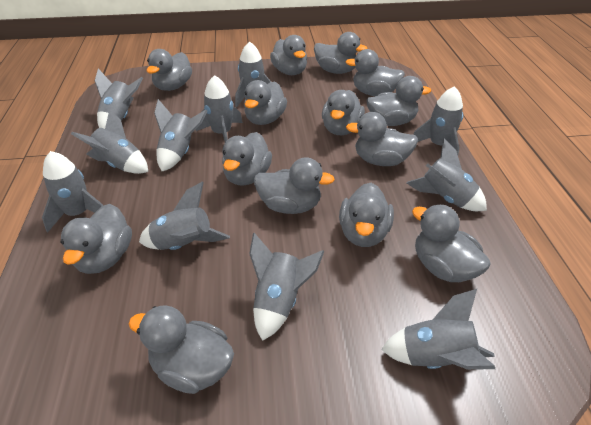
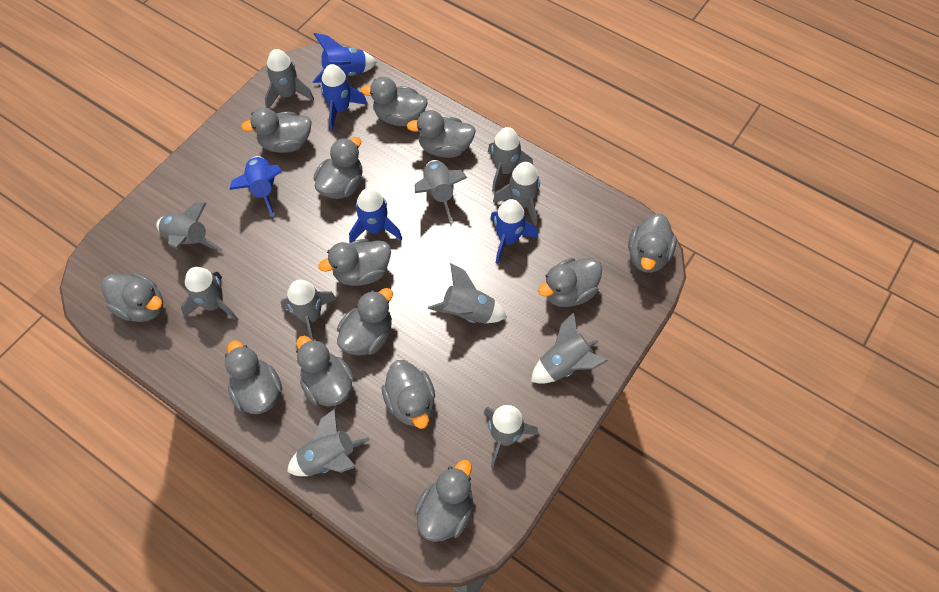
blue rocket: 0 -> 5
grey duck: 14 -> 13

